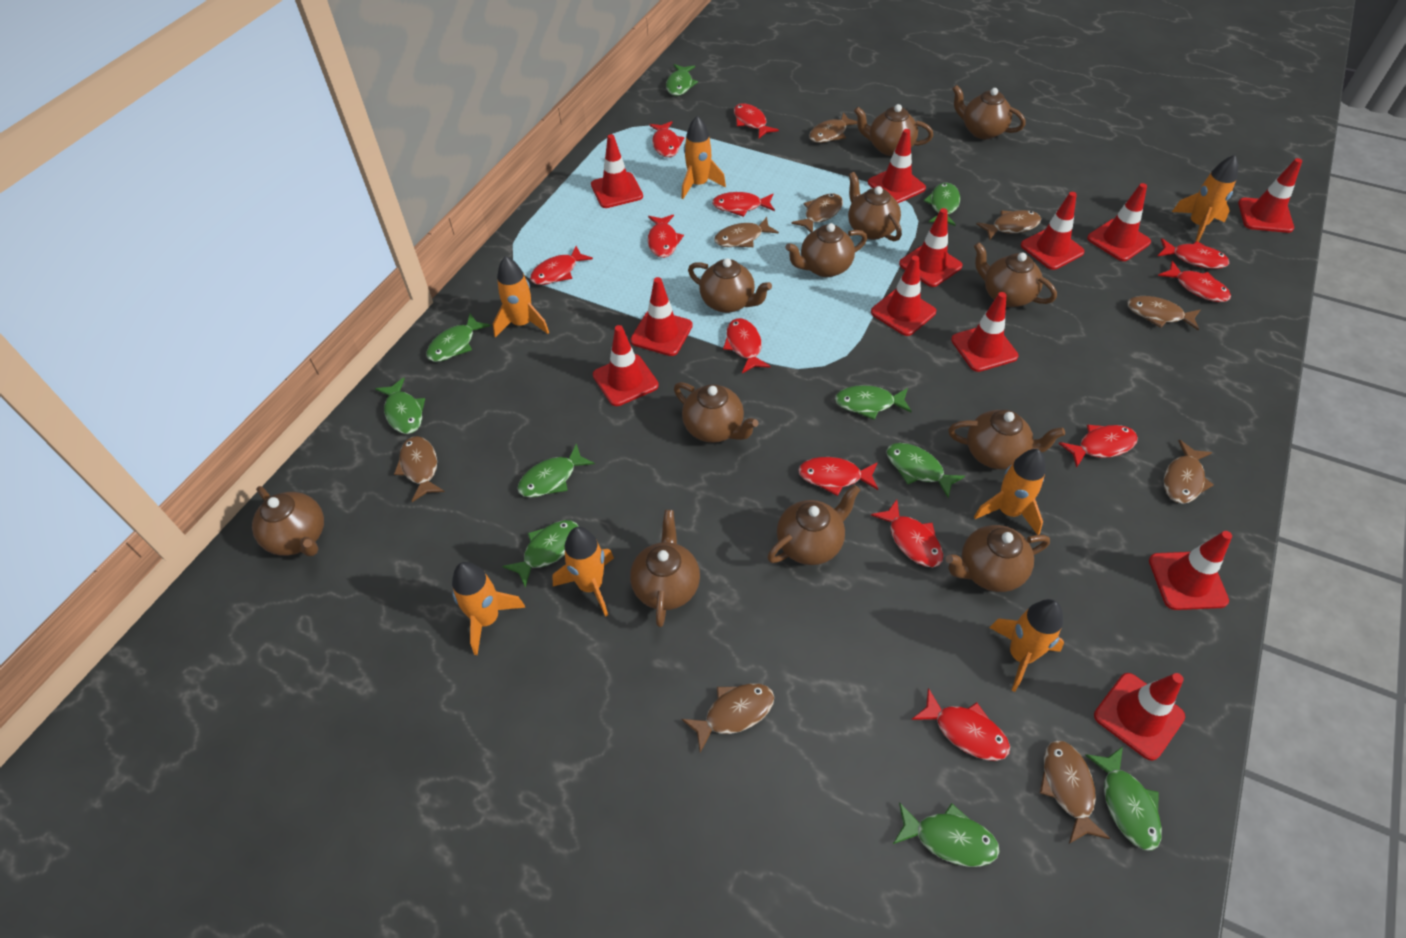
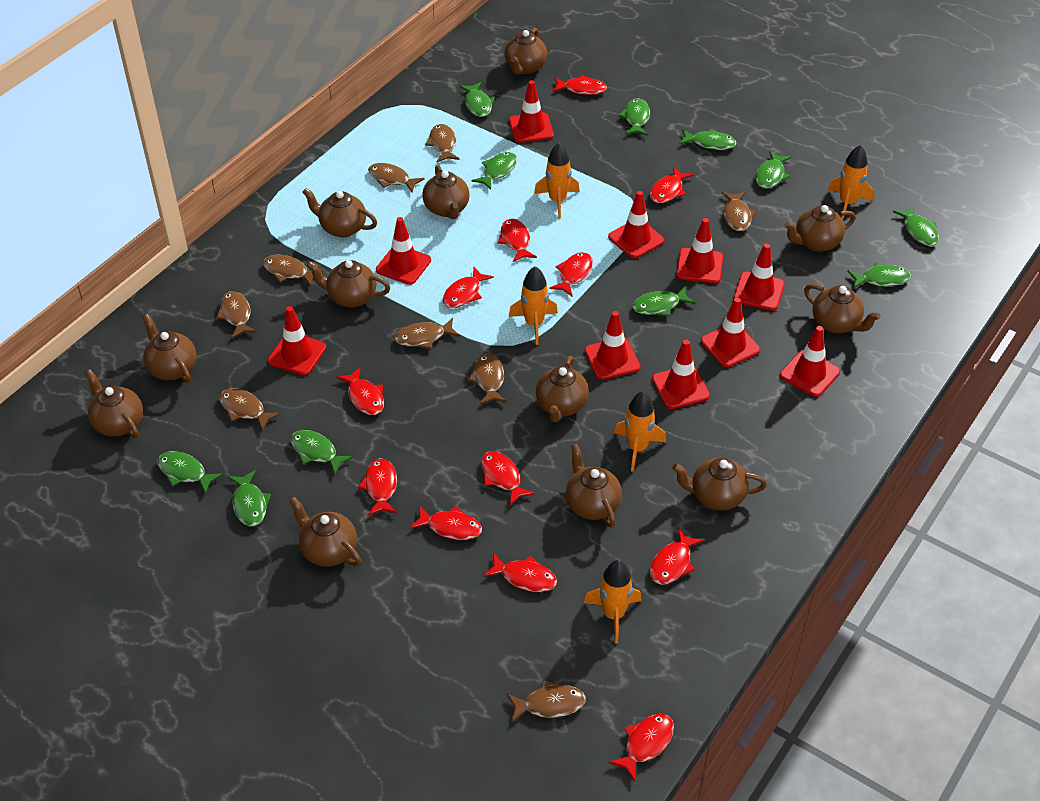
green fish: 10 -> 11
orange rocket: 7 -> 5
red traffic cone: 12 -> 10

